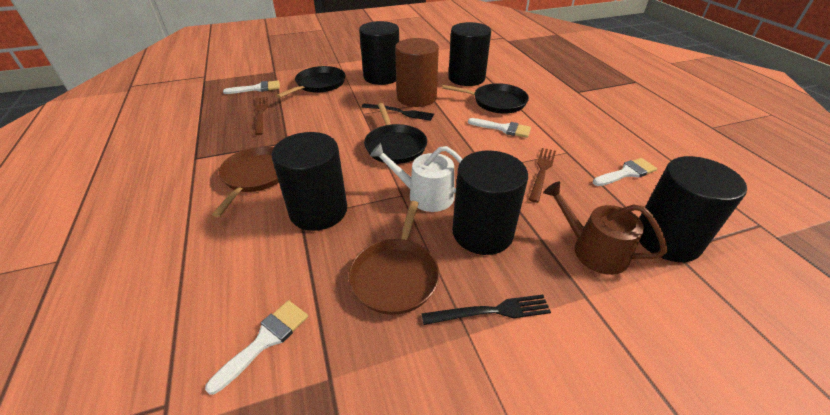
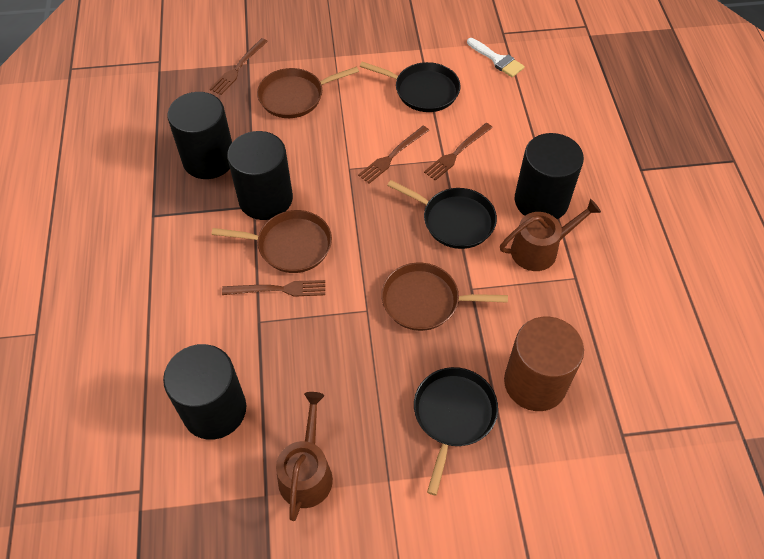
black cylinder: 5 -> 4
black fork: 2 -> 0
brown fork: 2 -> 4
brown pan: 2 -> 3
brown watering can: 1 -> 2
white brush: 4 -> 1
white watering can: 1 -> 0

